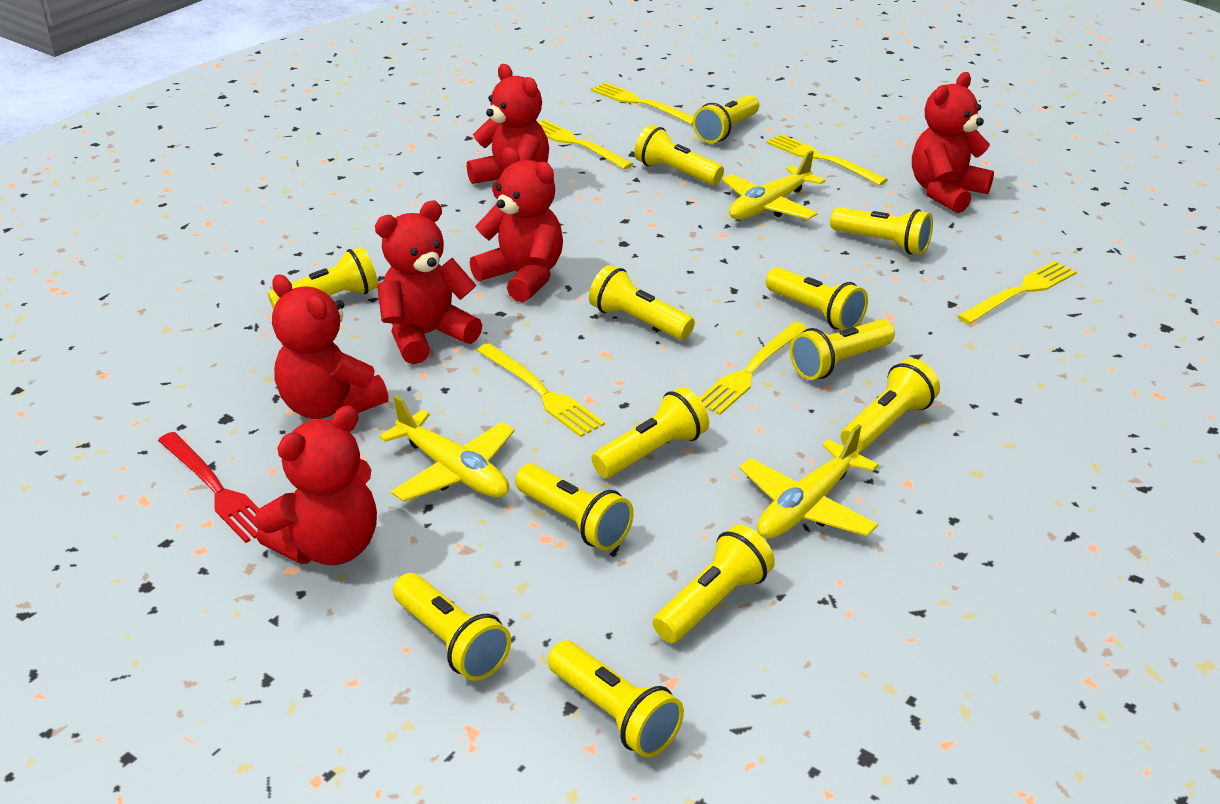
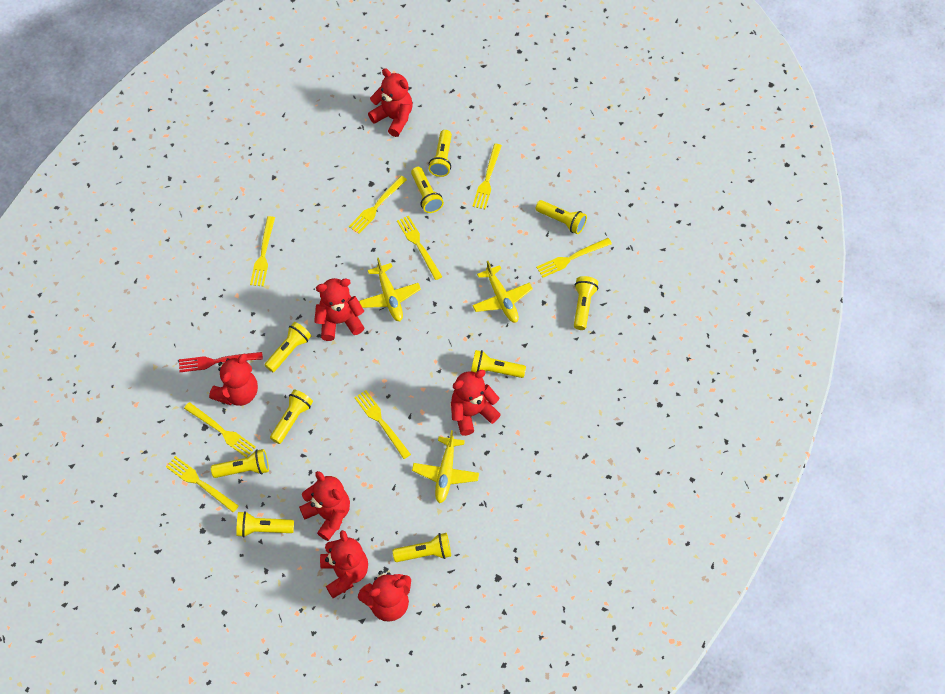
red teddy bear: 6 -> 7
yellow flashlight: 13 -> 10
yellow fork: 6 -> 8

